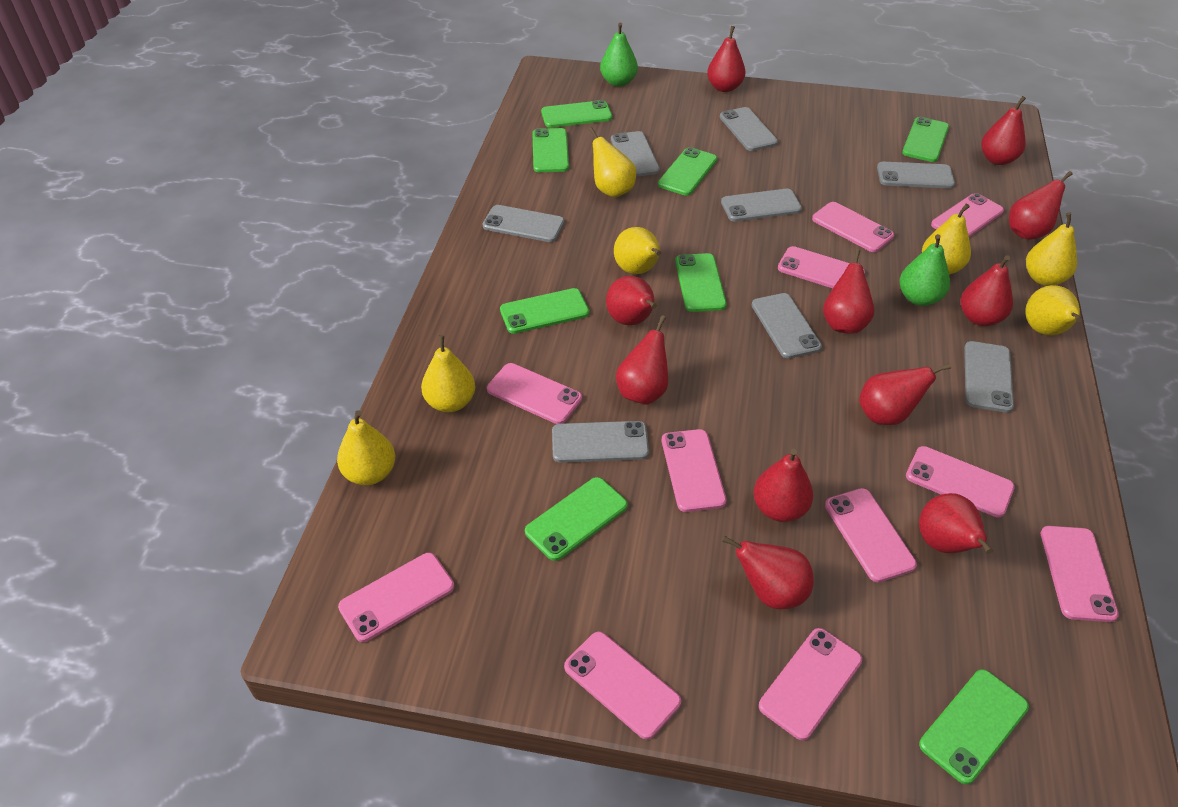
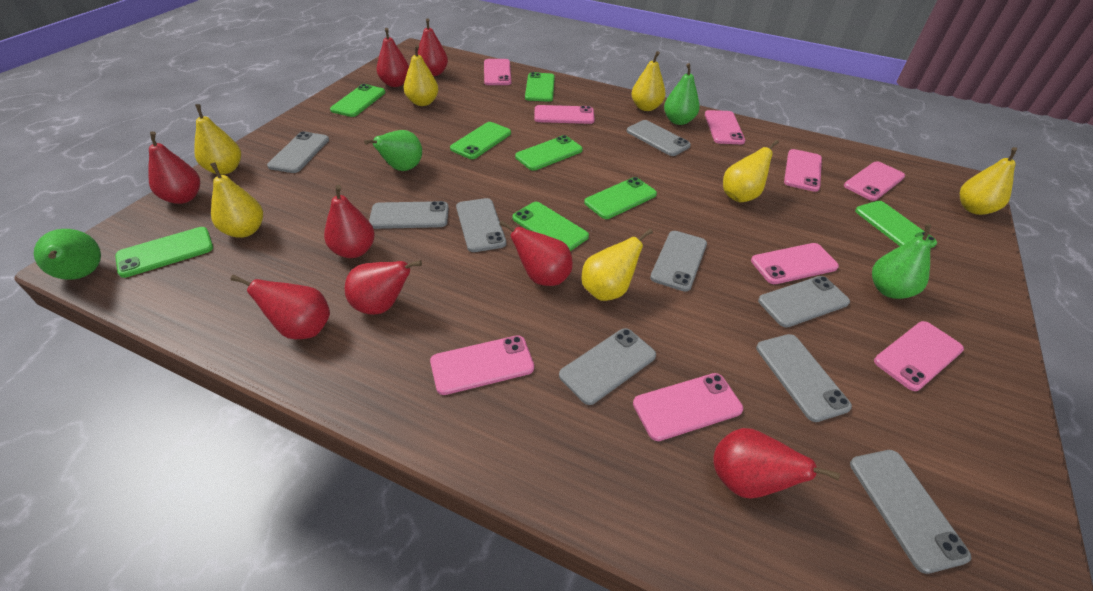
green pear: 2 -> 4
grey phone: 8 -> 9
pink phone: 11 -> 9
red pear: 11 -> 8

